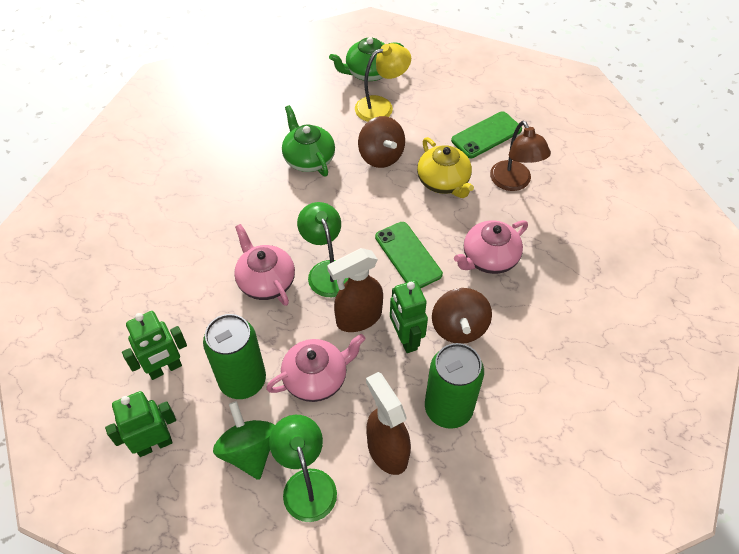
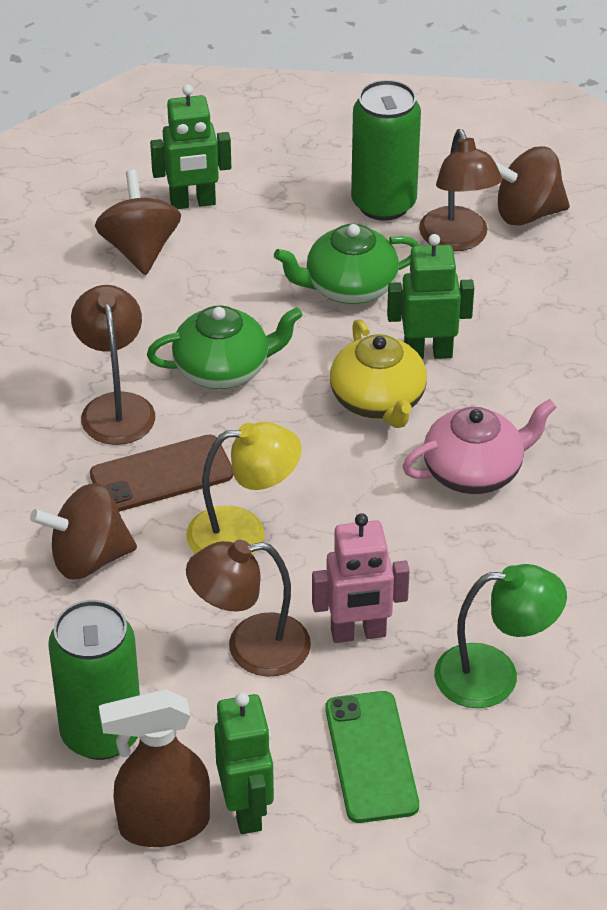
brown lamp: 1 -> 3
brown phone: 0 -> 1
brown spinning top: 2 -> 3
brown spray bottle: 2 -> 1
green lamp: 2 -> 1
green phone: 2 -> 1
green spinning top: 1 -> 0
pink robot: 0 -> 1
pink teapot: 3 -> 1

